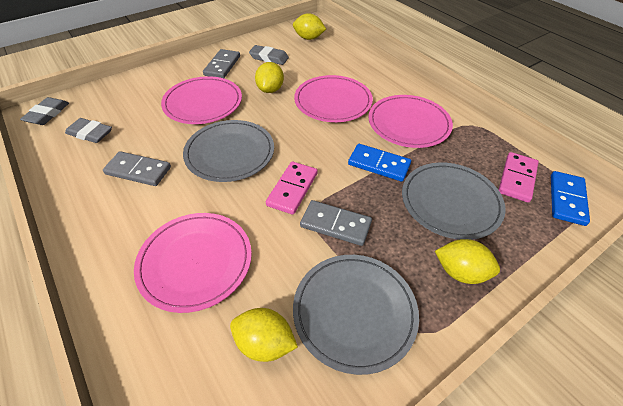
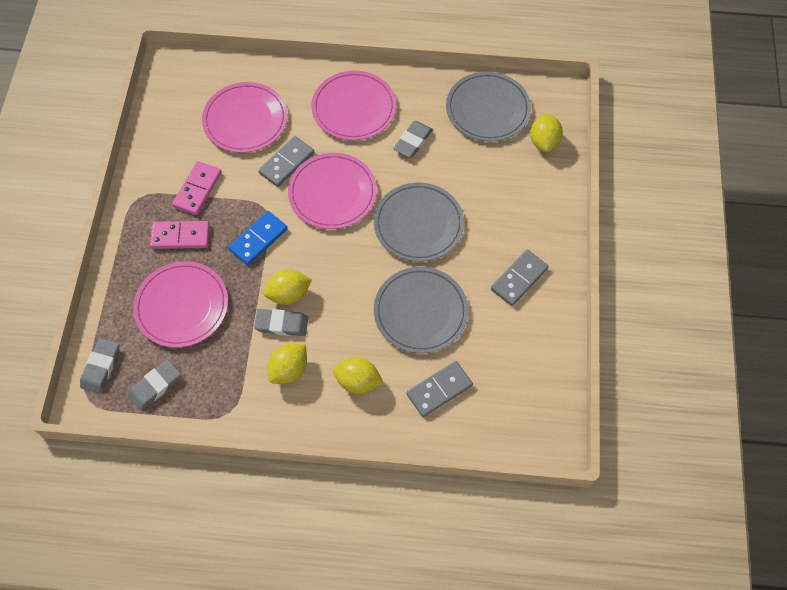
blue domino: 2 -> 1
grey eraser: 3 -> 4

